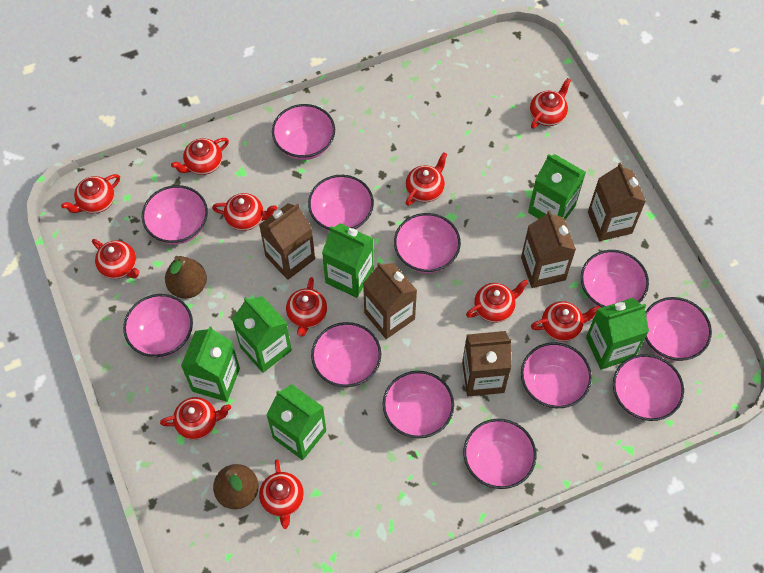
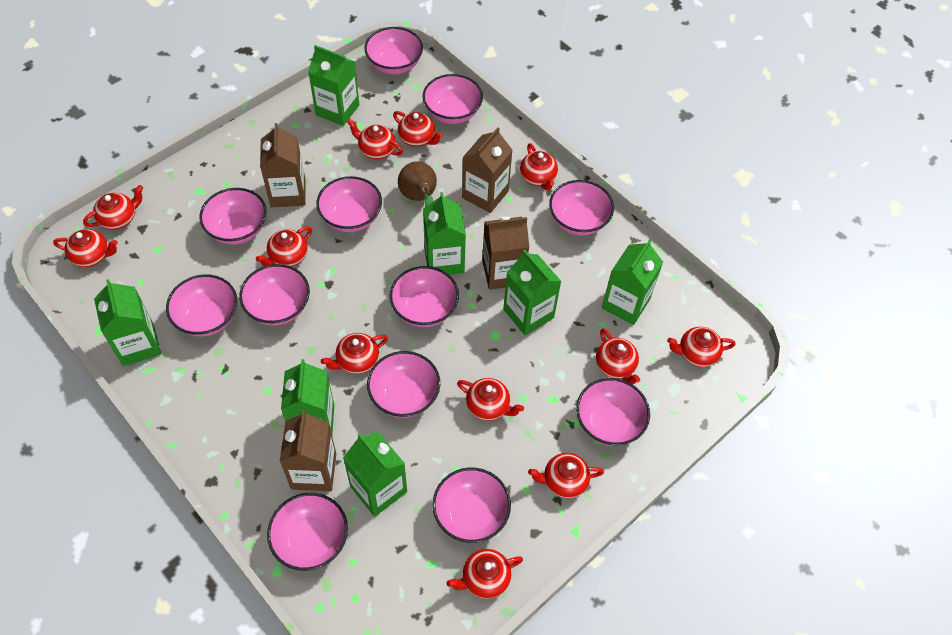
brown carton: 5 -> 4
brown pear: 2 -> 1
green carton: 6 -> 7
red teapot: 11 -> 12

